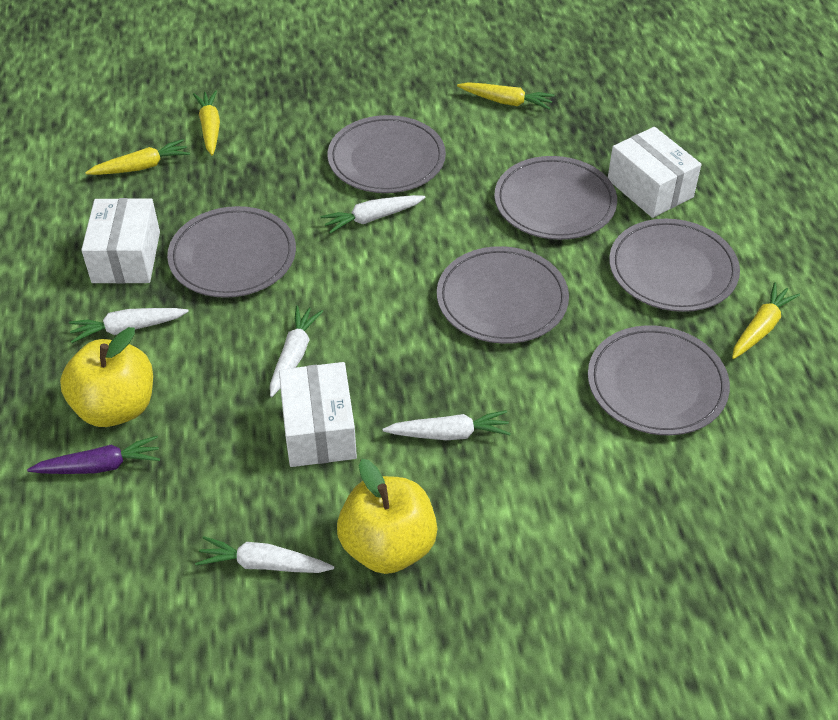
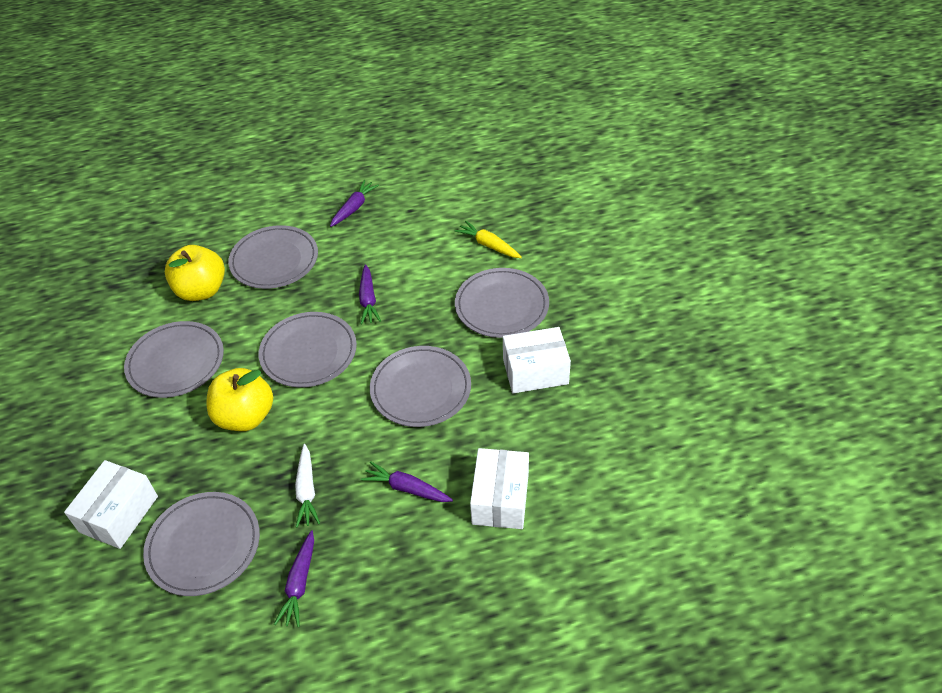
purple carrot: 1 -> 4
white carrot: 5 -> 1
yellow carrot: 4 -> 1

